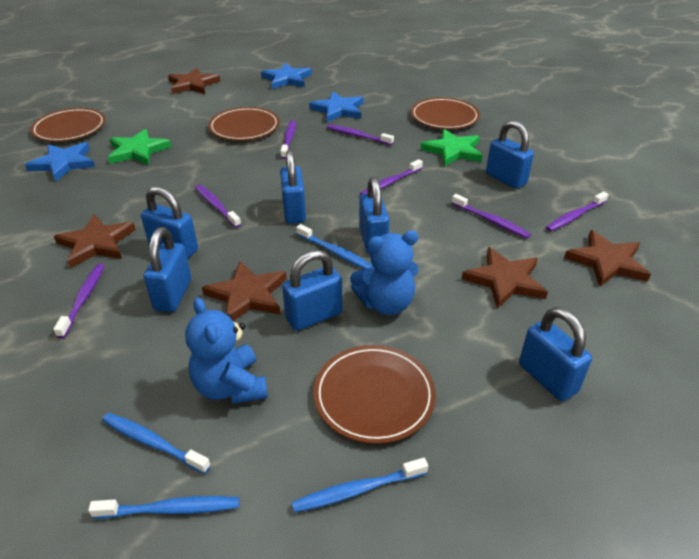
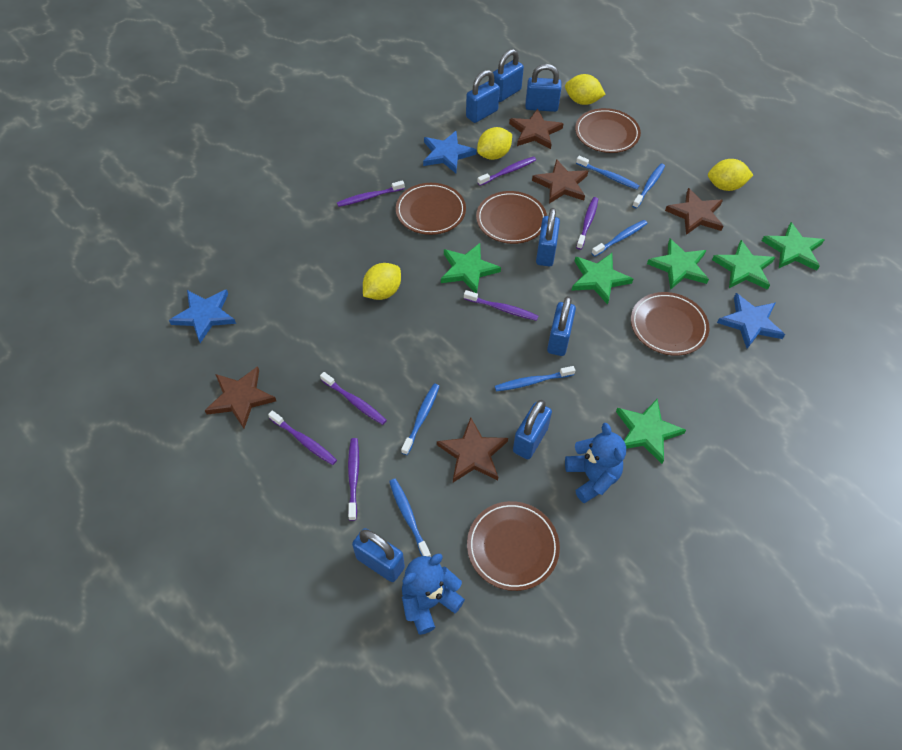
blue toothbrush: 4 -> 6
brown plate: 4 -> 5
green star: 2 -> 6
yellow lemon: 0 -> 4

